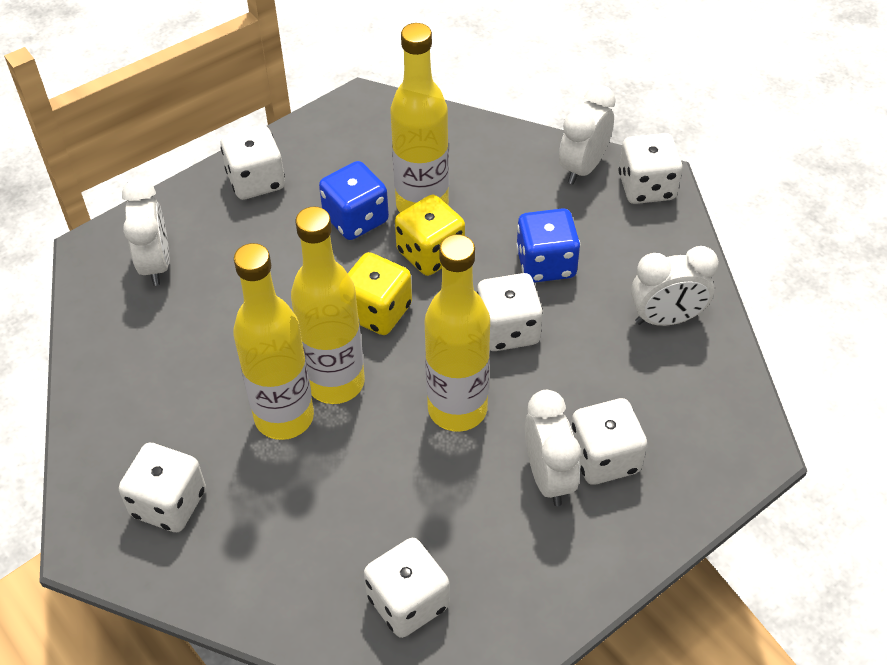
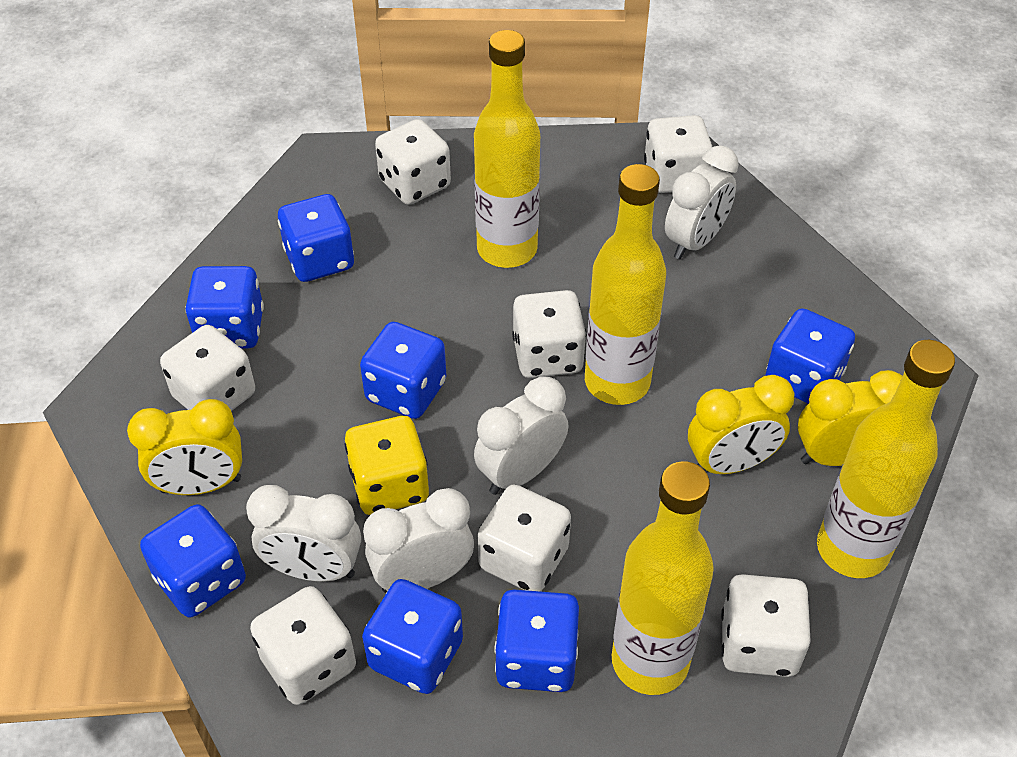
blue dice: 2 -> 7
white dice: 6 -> 7
yellow clock: 0 -> 3
yellow dice: 2 -> 1

